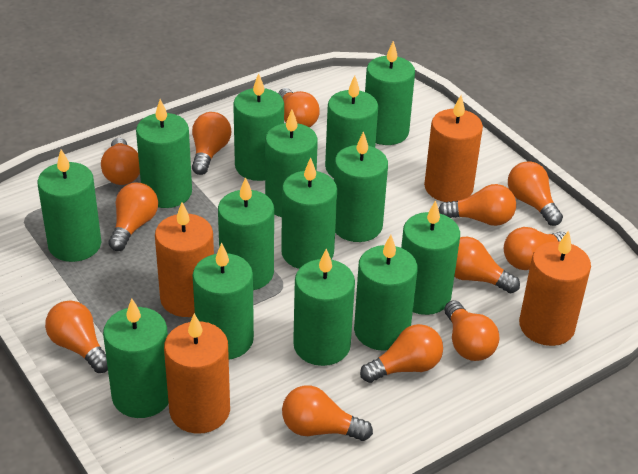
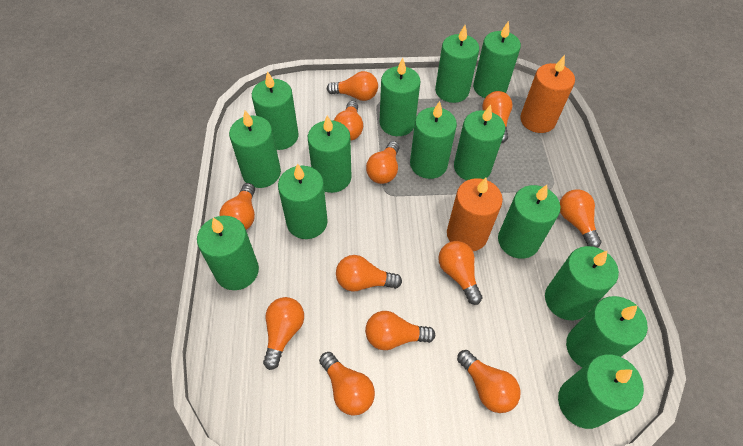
orange candle: 4 -> 2

